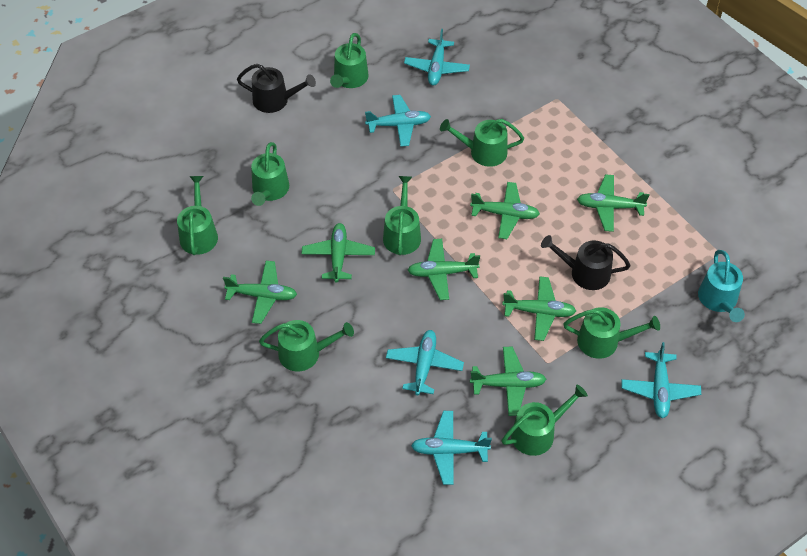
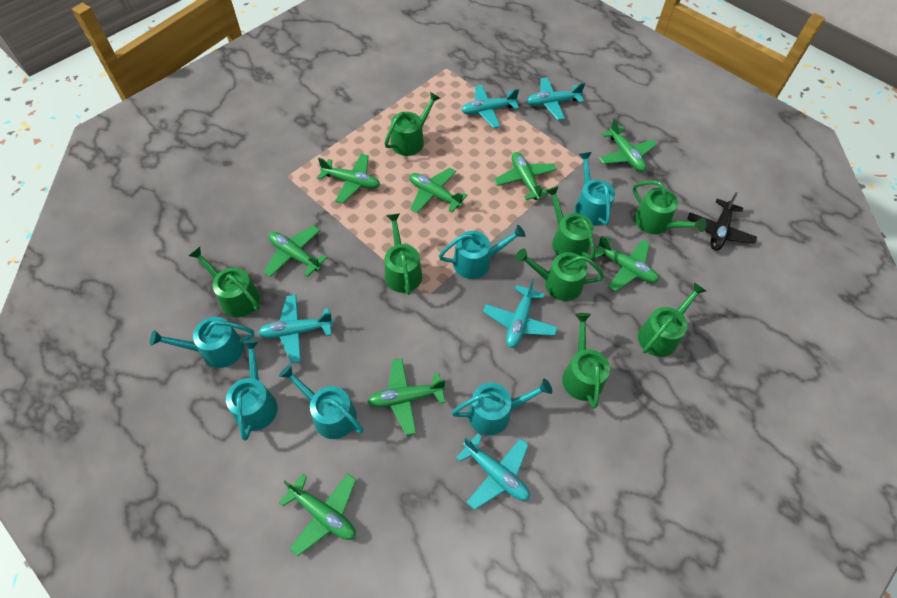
black plane: 0 -> 1
black watering can: 2 -> 0
green plane: 7 -> 8
turquoise watering can: 1 -> 6

